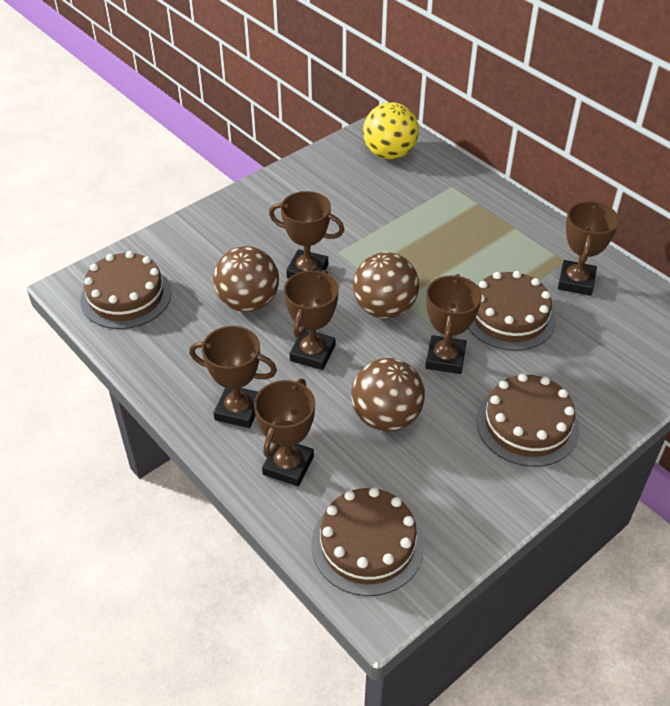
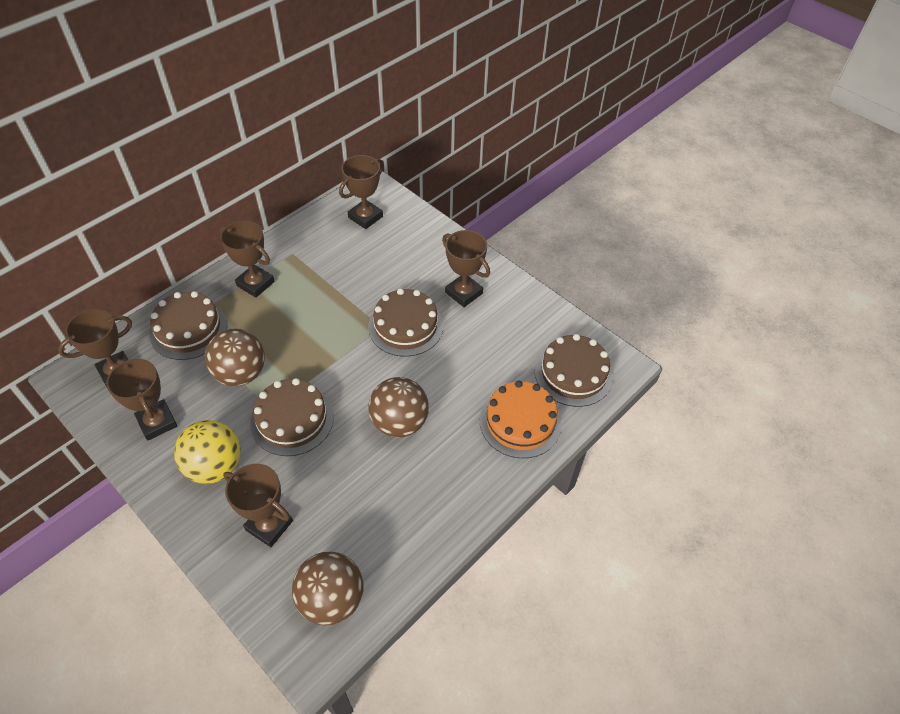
orange cake: 0 -> 1

